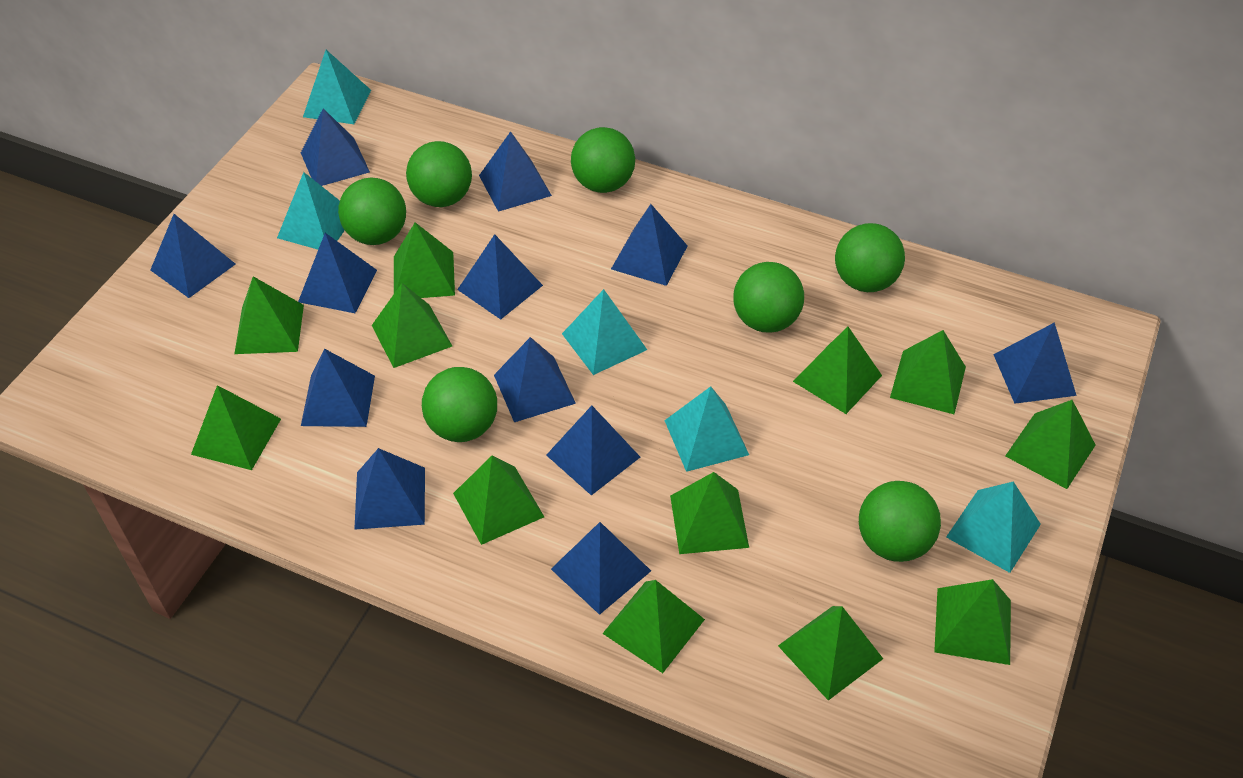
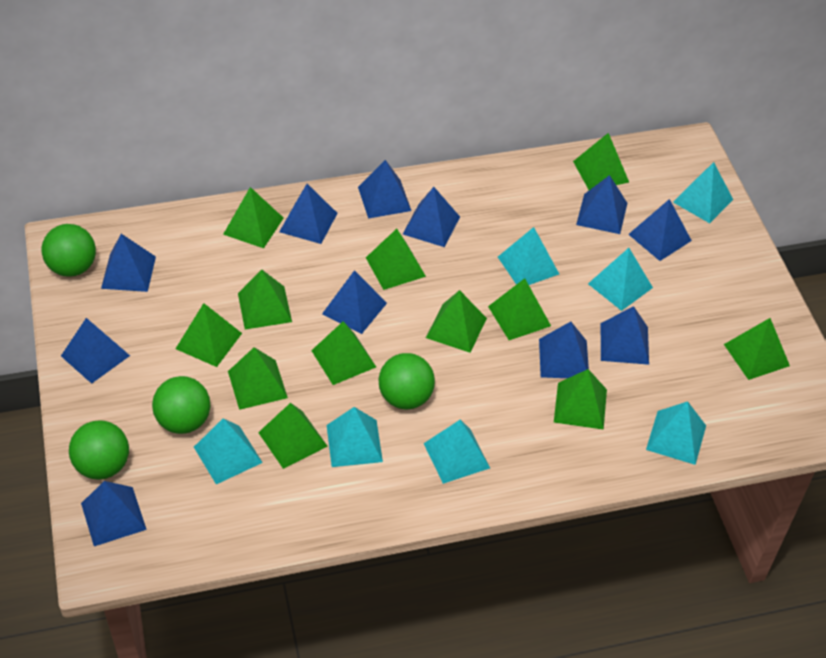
blue pyramid: 12 -> 11
green ball: 7 -> 4
turquoise pyramid: 5 -> 7

